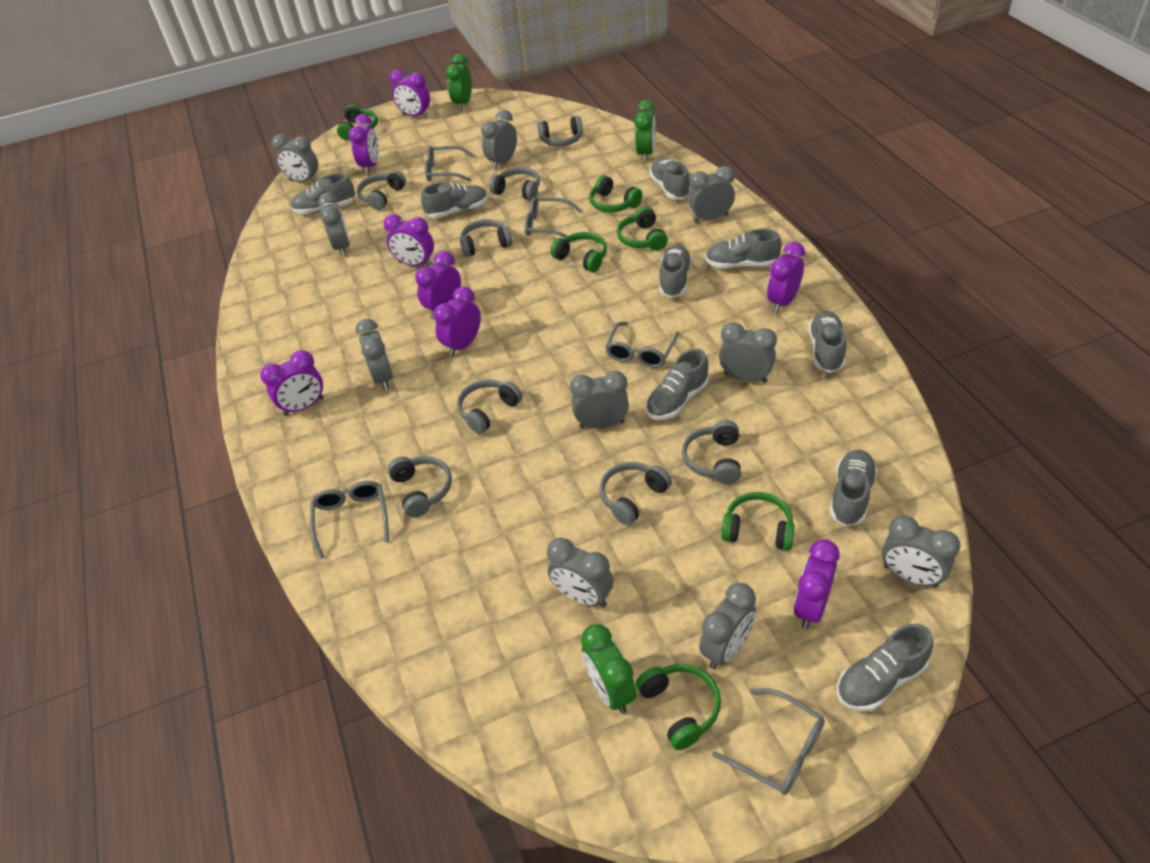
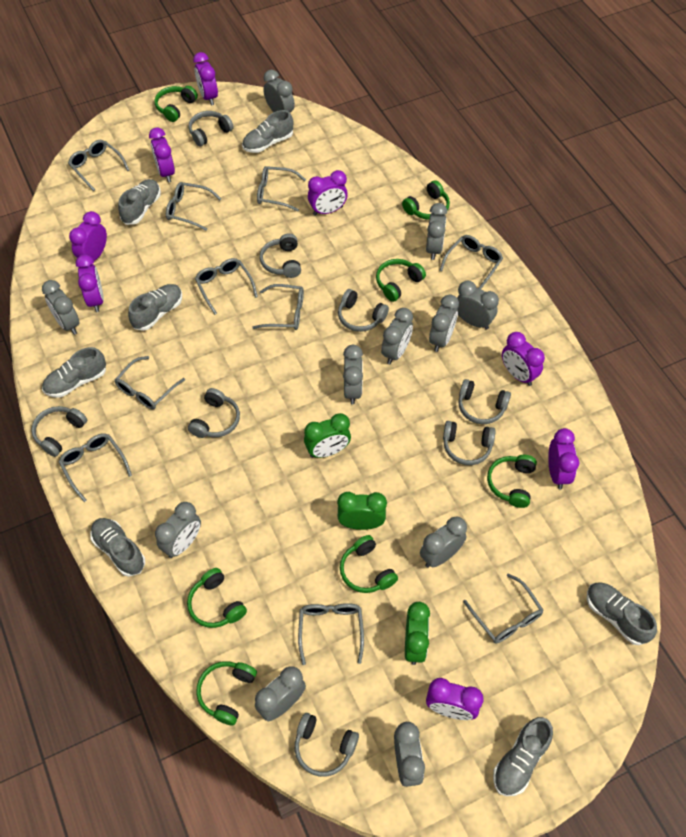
green headphones: 6 -> 7
grey clock: 10 -> 11
grey glasses: 5 -> 10
grey shoe: 9 -> 7

